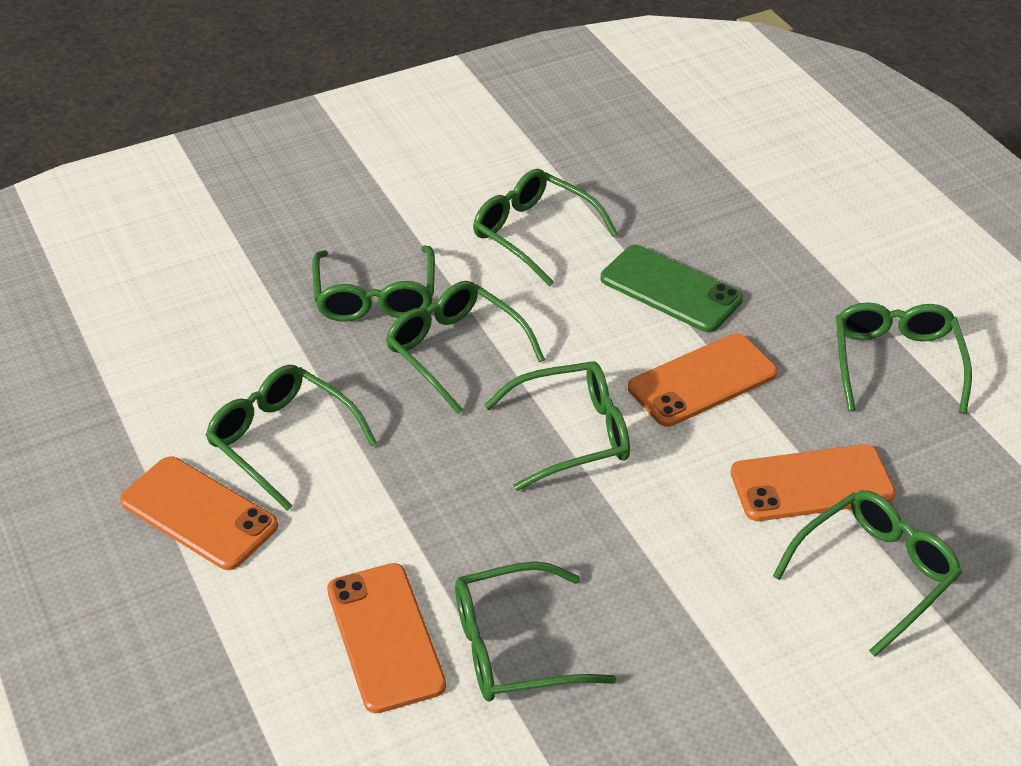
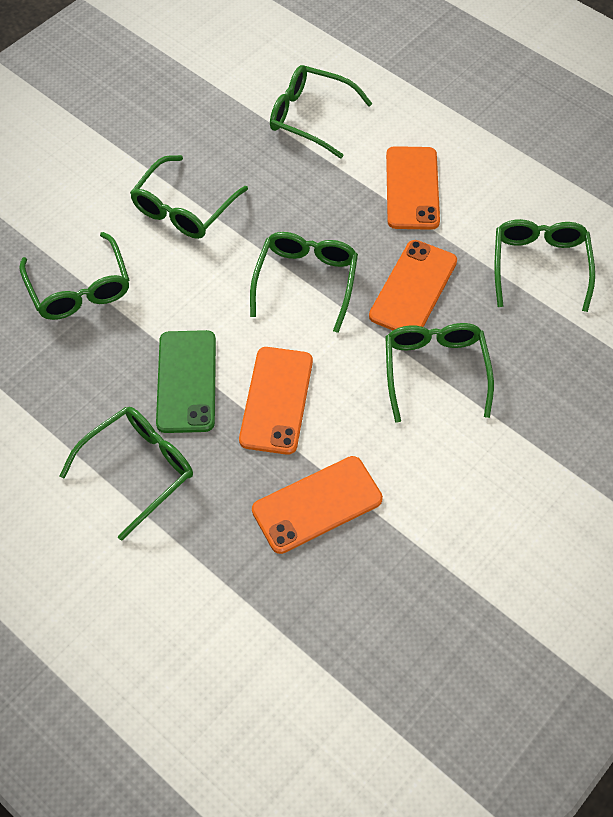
green glasses: 8 -> 7

